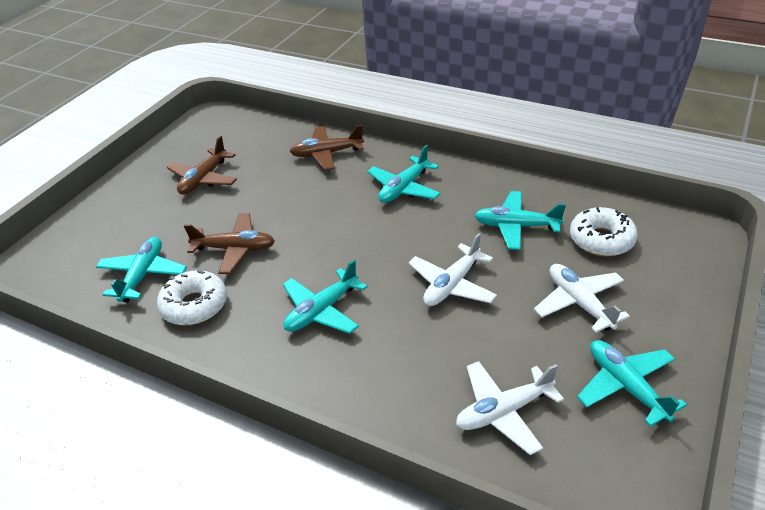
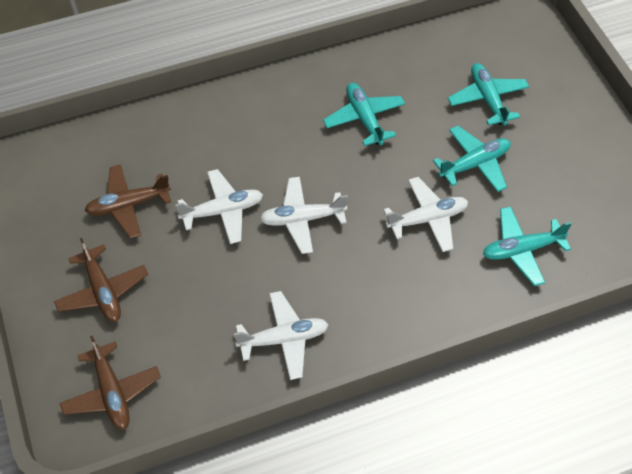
turquoise plane: 5 -> 4
white donut: 2 -> 0
white plane: 3 -> 4

